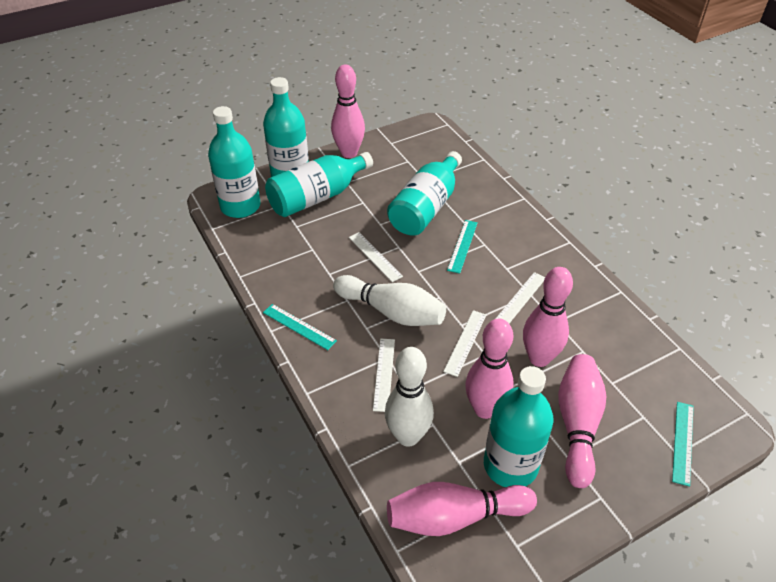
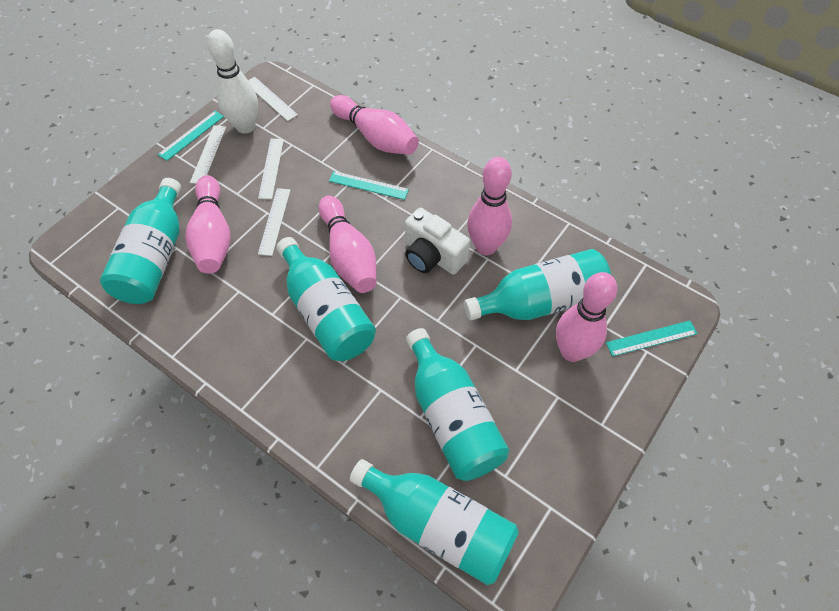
white bowling pin: 2 -> 1
white camera: 0 -> 1

